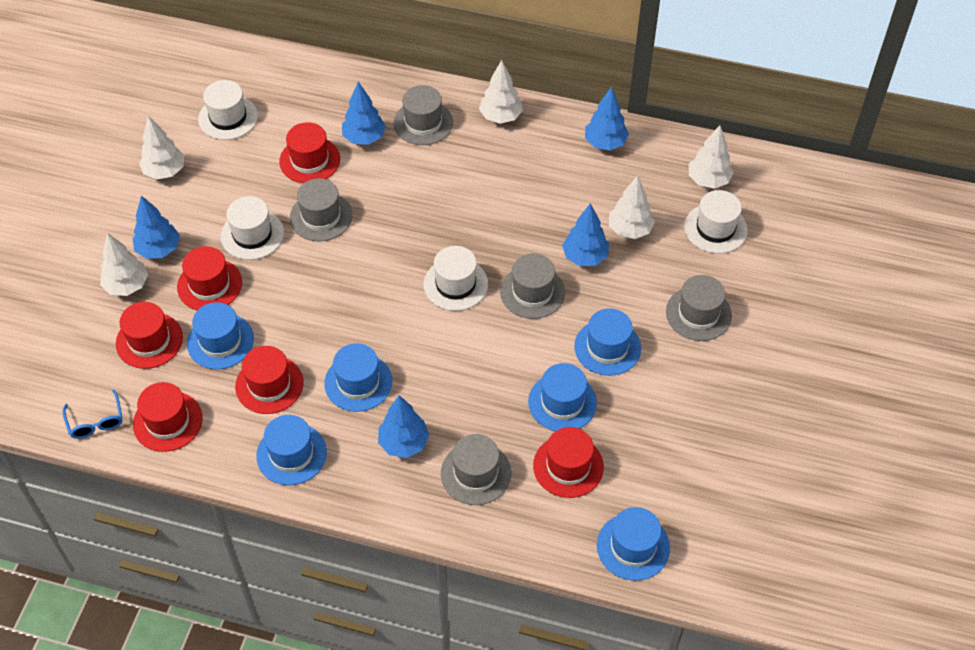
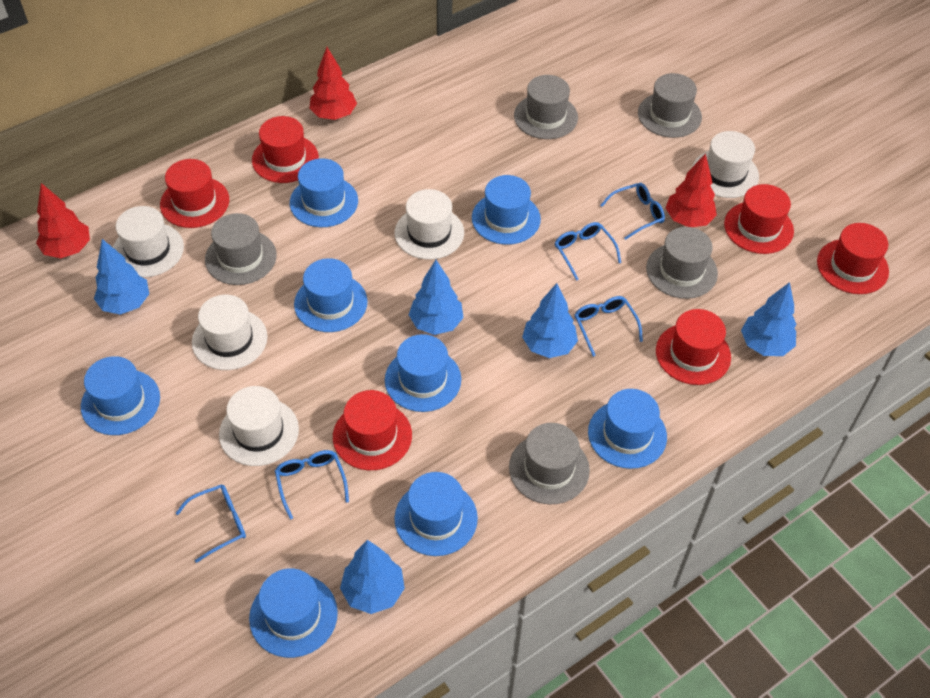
blue glasses: 1 -> 5
blue hat: 6 -> 8
red tree: 0 -> 3
white hat: 4 -> 5
white tree: 5 -> 0

